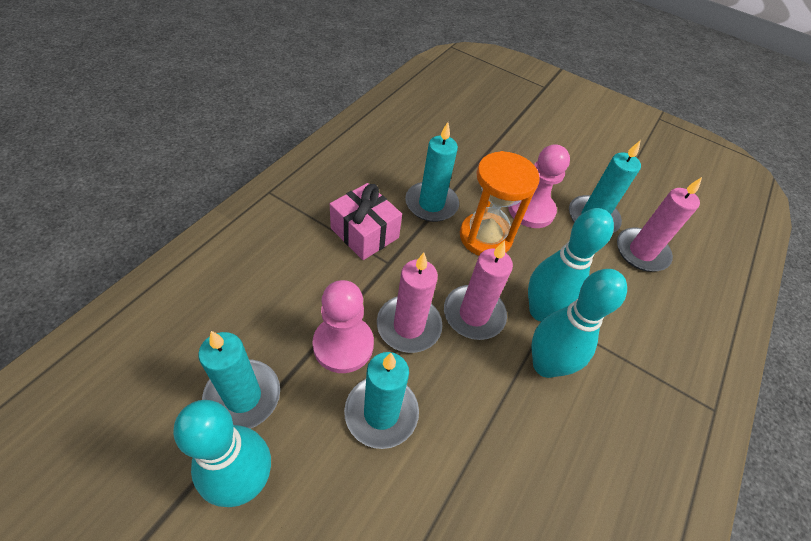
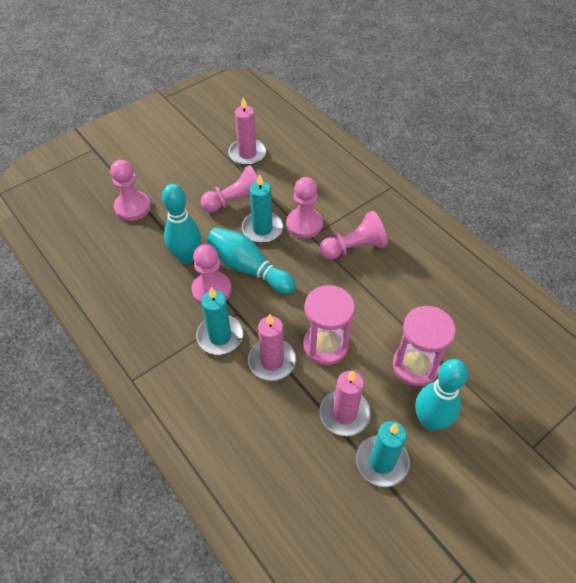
orange hourglass: 1 -> 0
pink gift: 1 -> 0
pink hourglass: 0 -> 2
pink pawn: 2 -> 5
turquoise candle: 4 -> 3

